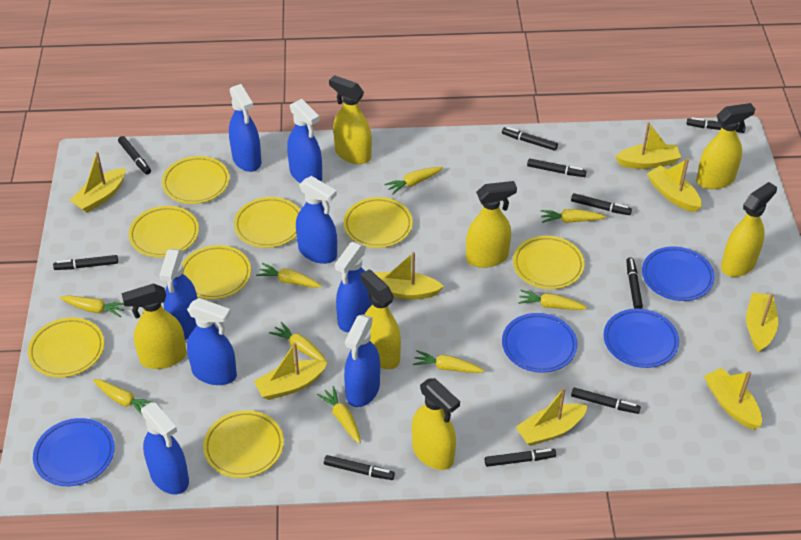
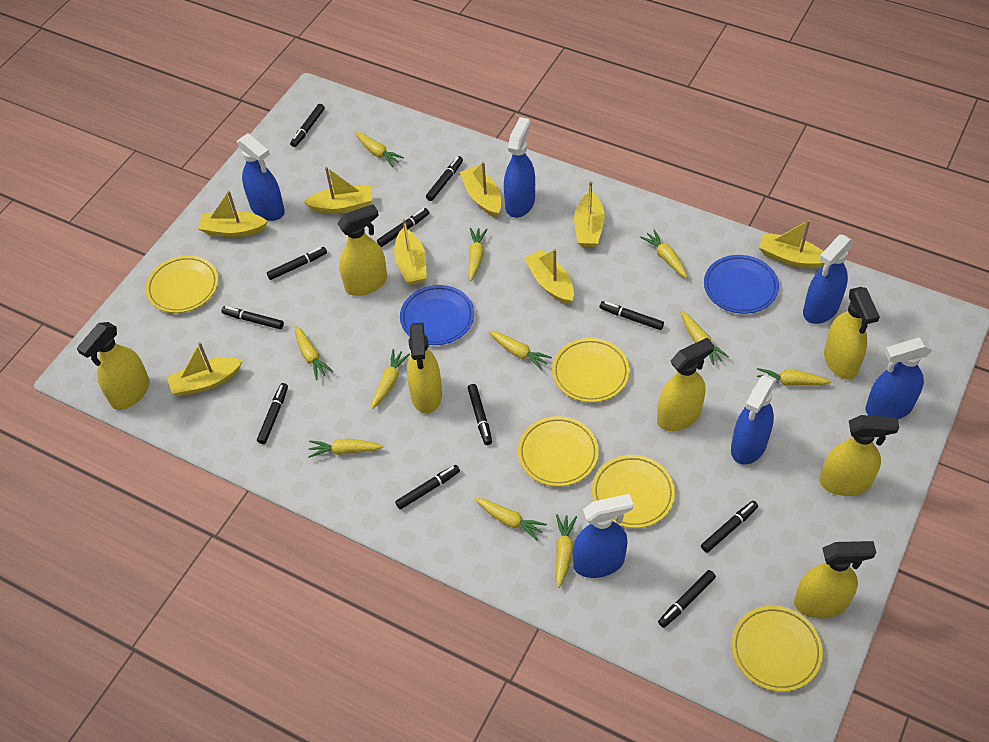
black marker: 10 -> 11
blue plate: 4 -> 2
blue spray bottle: 8 -> 6
yellow carrot: 9 -> 11
yellow plate: 8 -> 5

